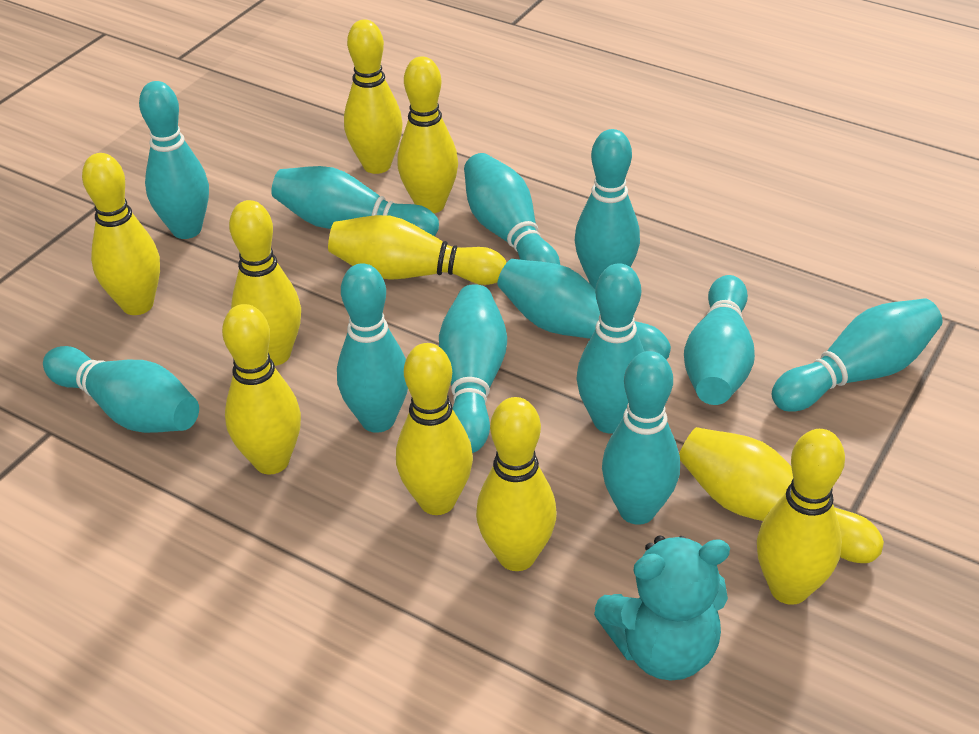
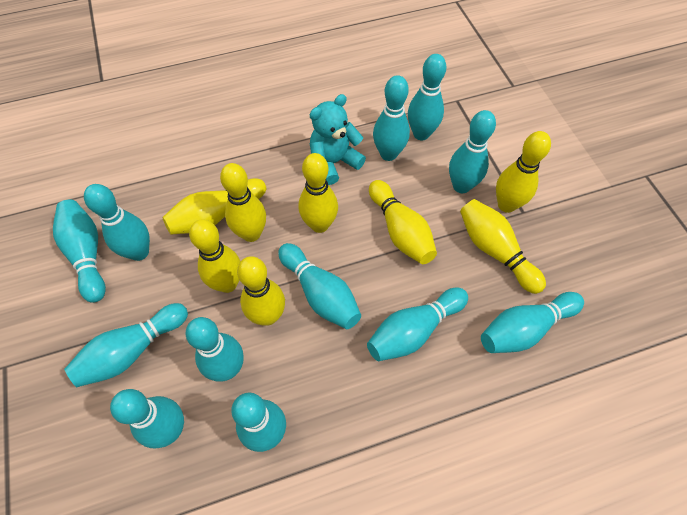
yellow bowling pin: 10 -> 8

